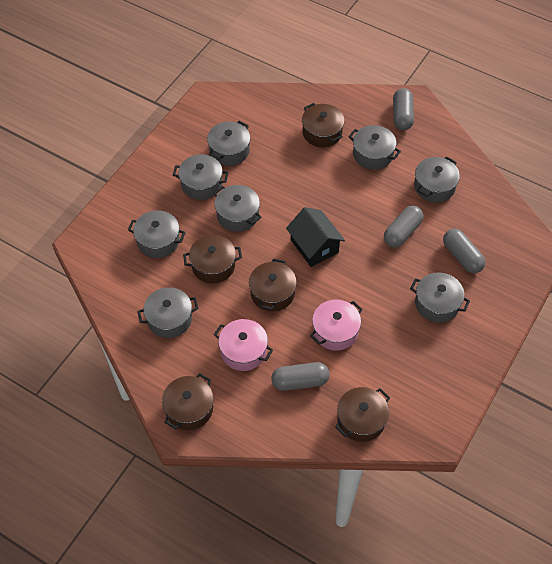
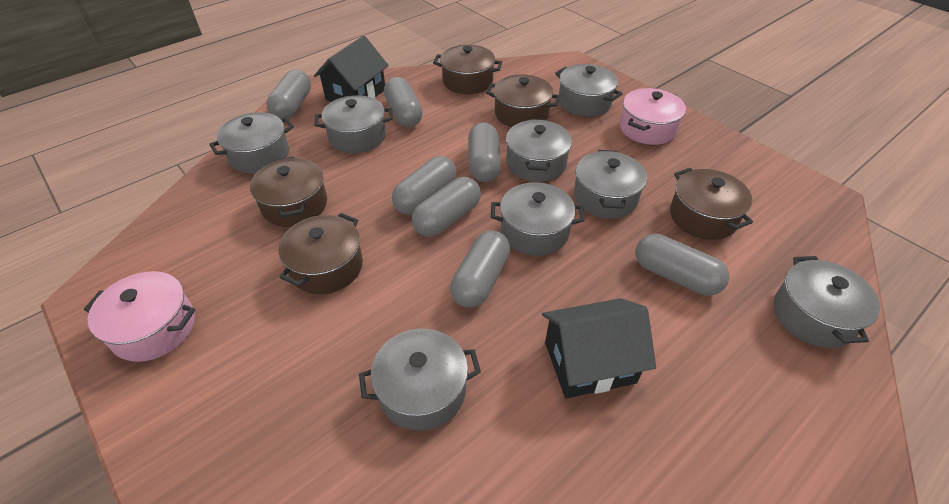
black house: 1 -> 2
grey capsule: 4 -> 7

